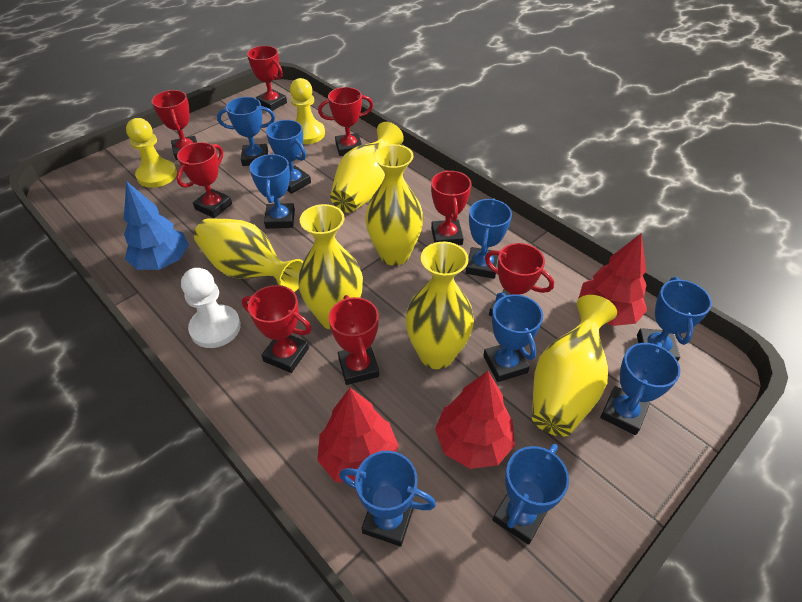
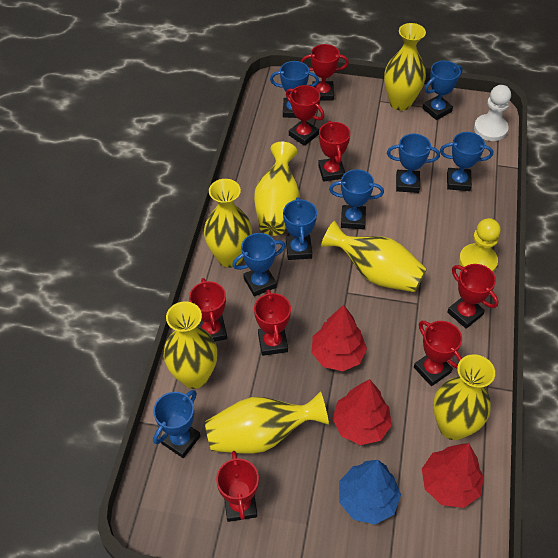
blue trophy: 9 -> 8
yellow pawn: 2 -> 1
yellow vase: 6 -> 7

